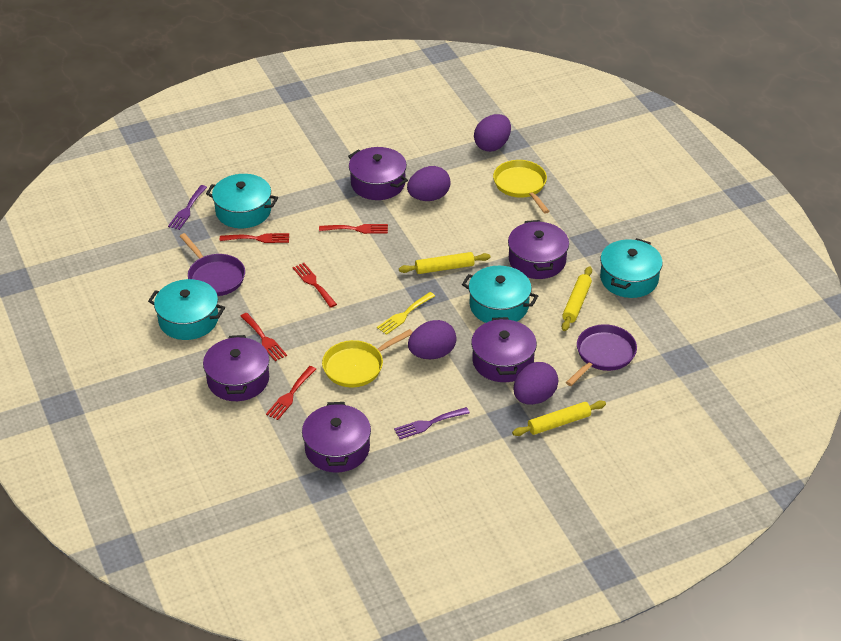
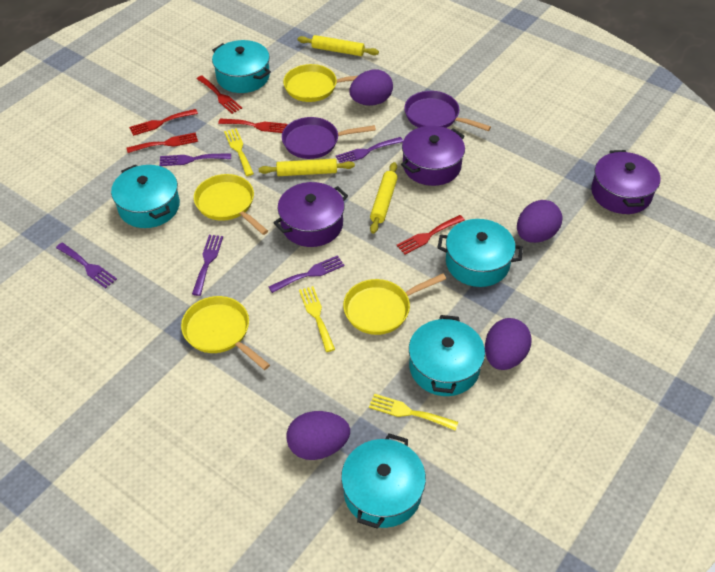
purple fork: 2 -> 5
purple pot: 5 -> 3
turquoise pot: 4 -> 5
yellow fork: 1 -> 3
yellow pan: 2 -> 4

